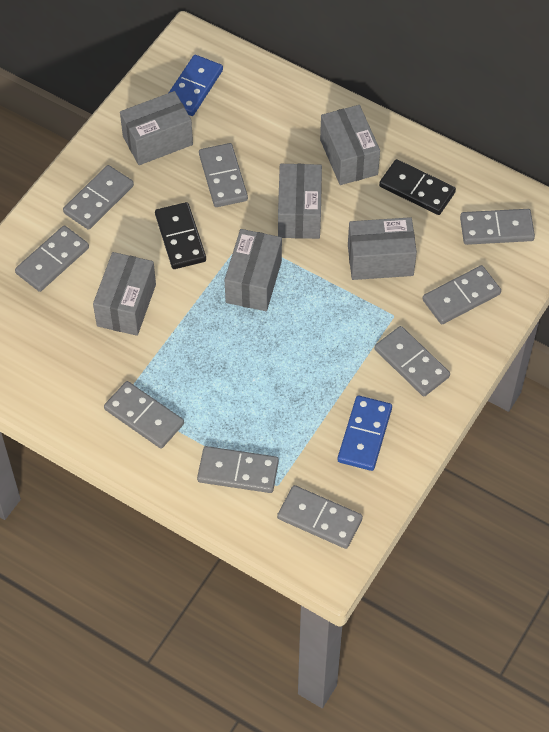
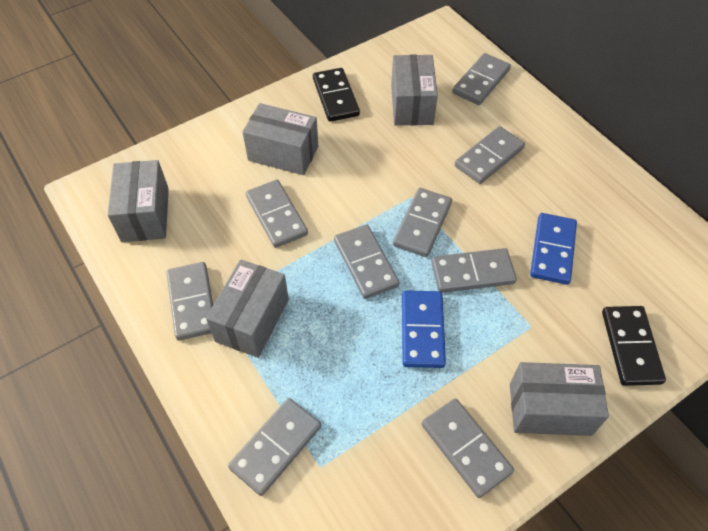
grey box: 6 -> 5

